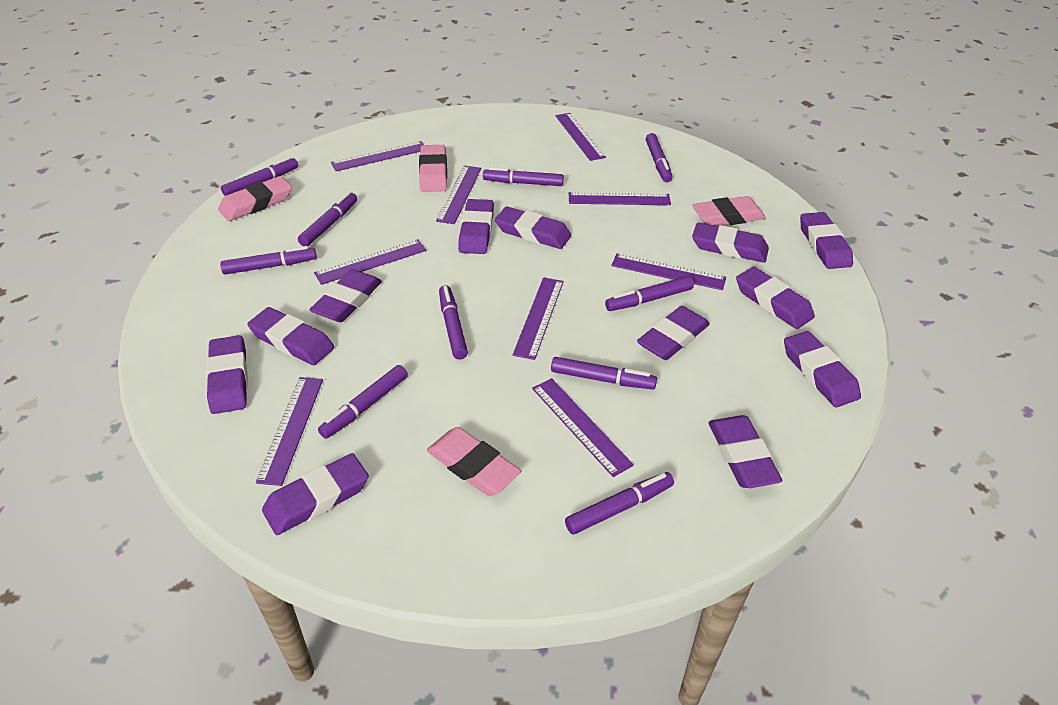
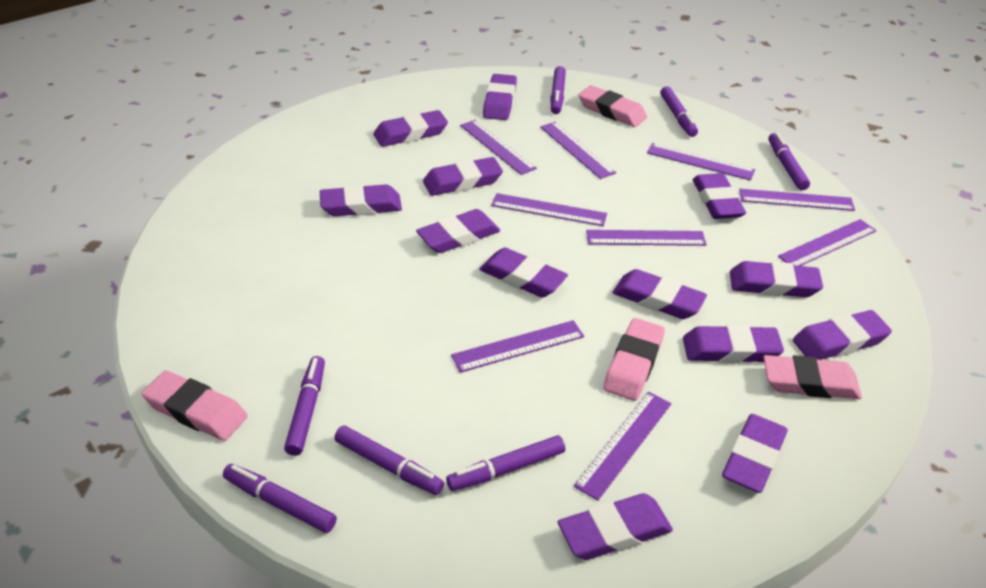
purple eraser: 12 -> 13
purple marker: 10 -> 7

